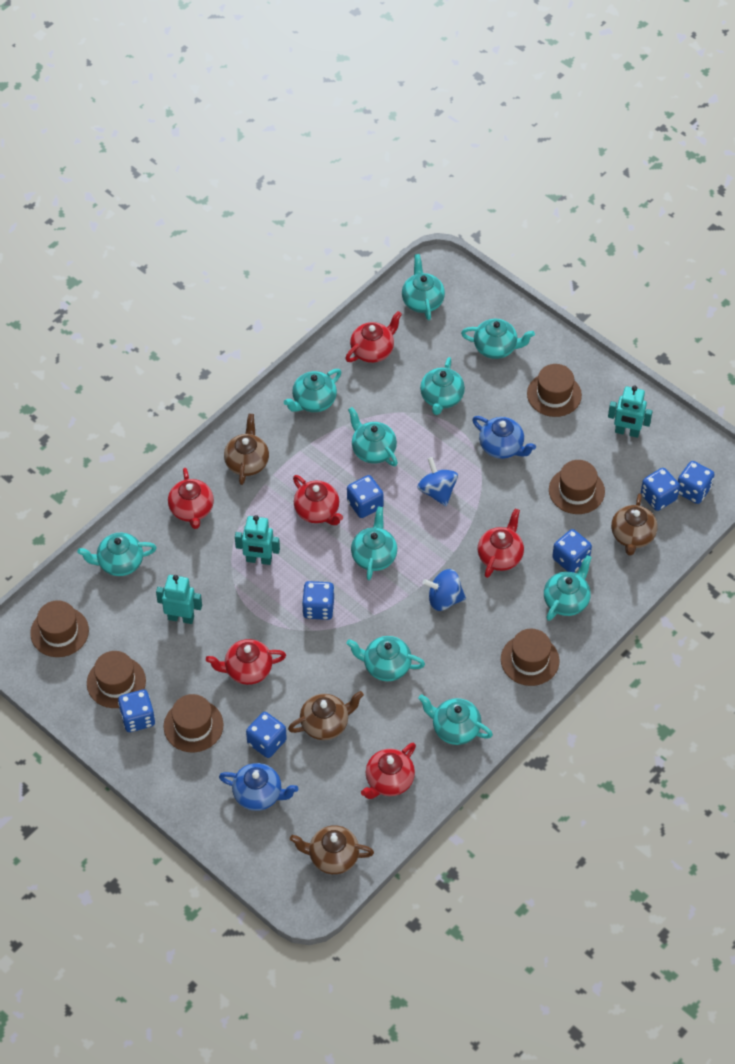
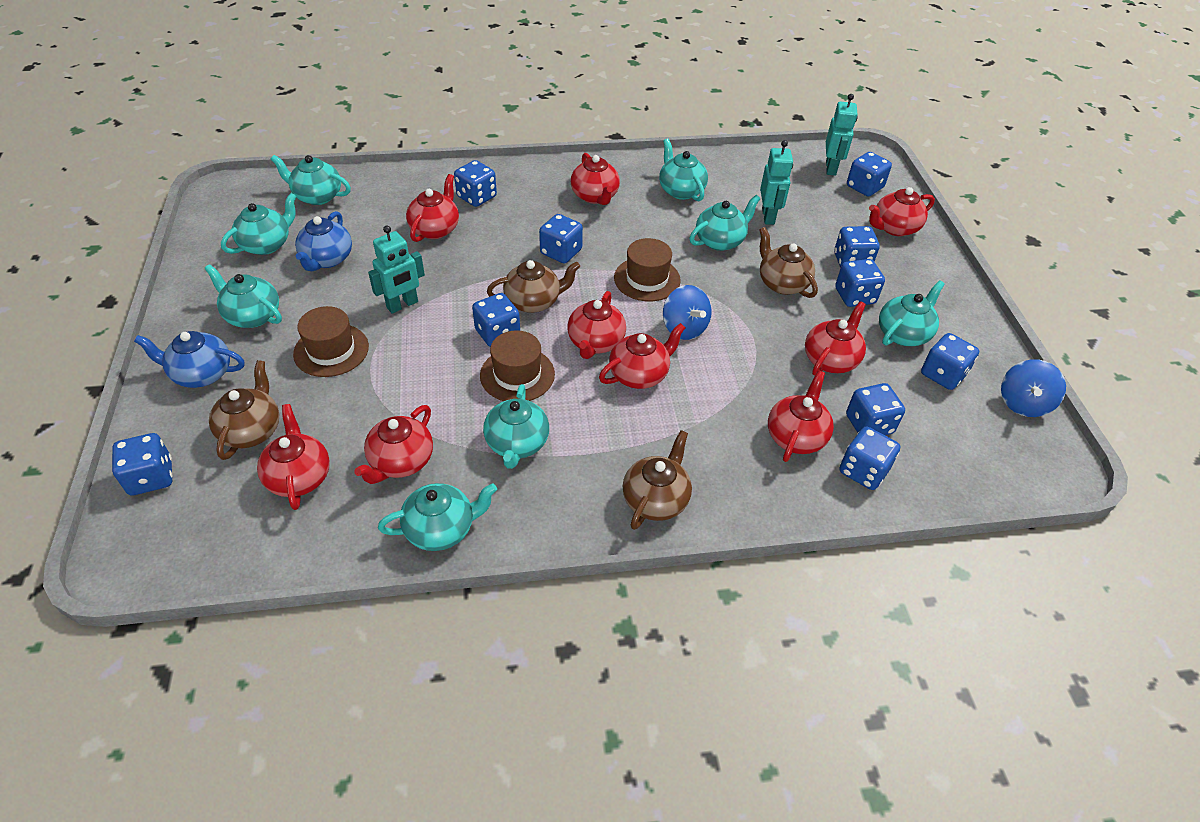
blue dice: 7 -> 10
brown hat: 6 -> 3
red teapot: 6 -> 9
turquoise teapot: 10 -> 8

